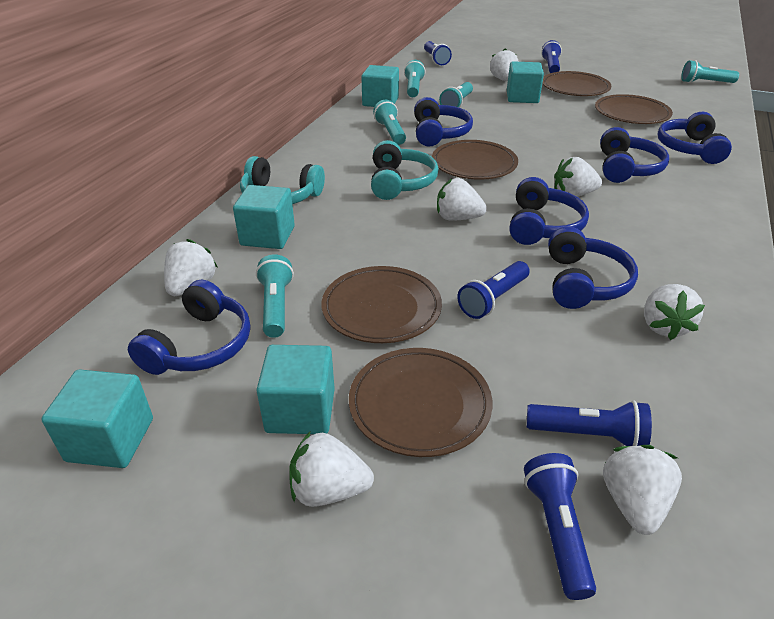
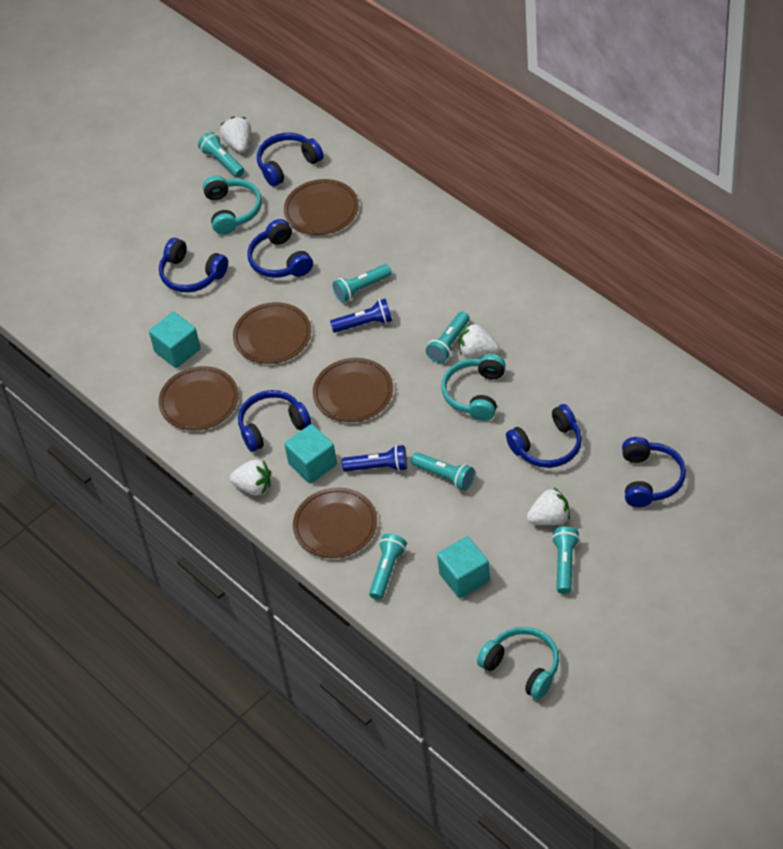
blue flashlight: 5 -> 2
turquoise cube: 5 -> 3
turquoise flashlight: 5 -> 6
turquoise headphones: 2 -> 3
white strawberry: 7 -> 4

